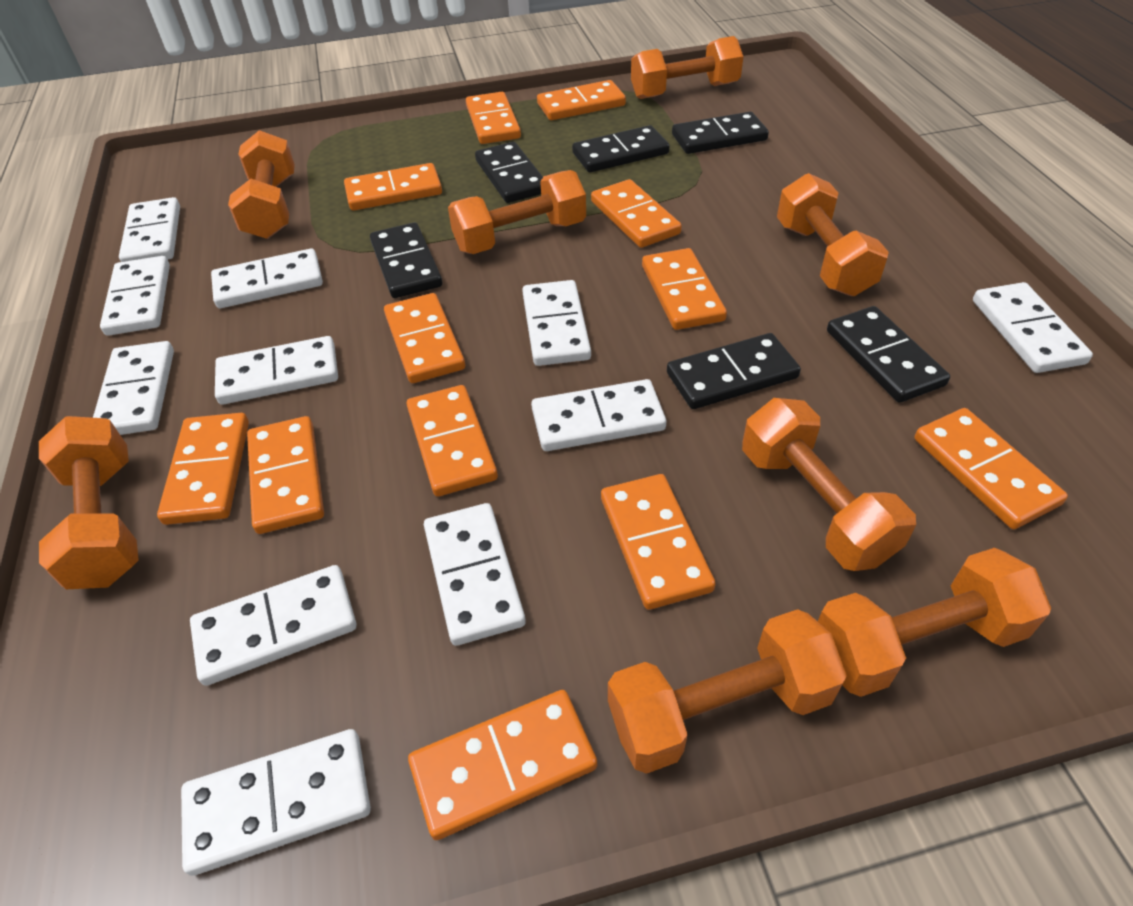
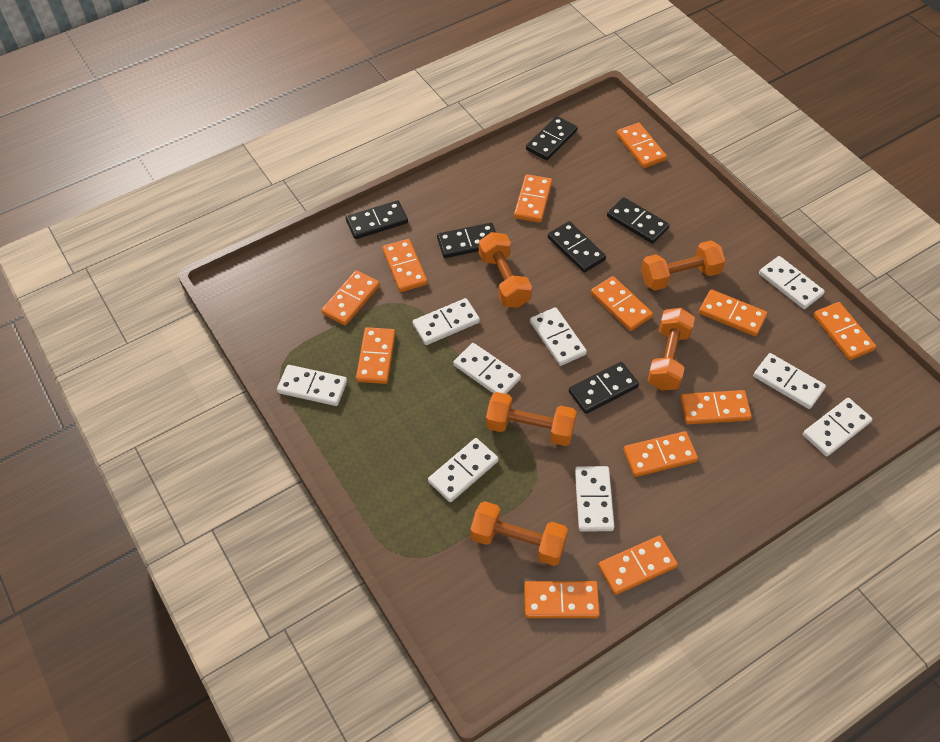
orange dumbbell: 8 -> 5
white domino: 11 -> 9

